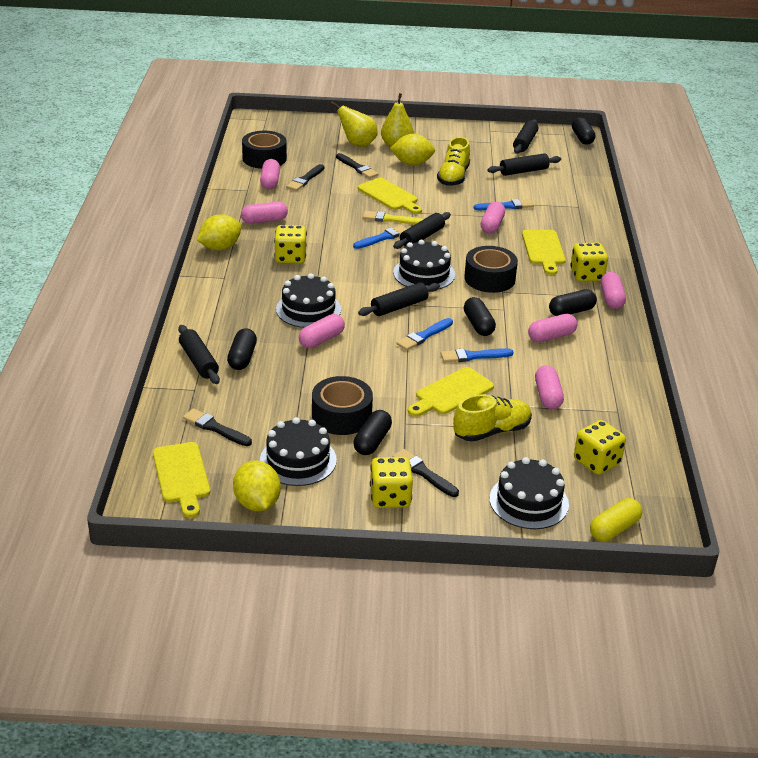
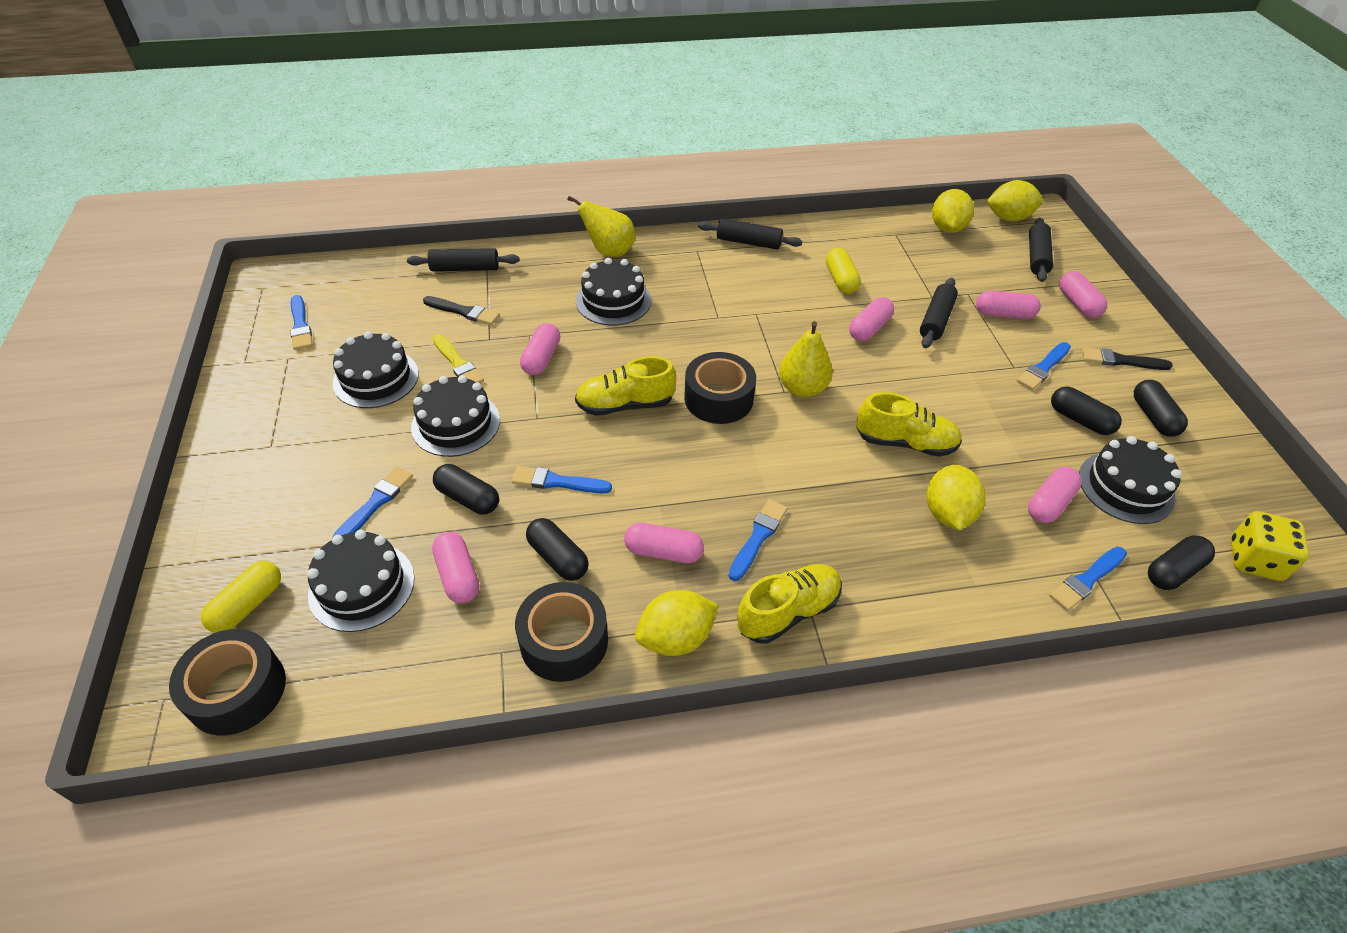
black brush: 4 -> 2
black cake: 4 -> 5
black rolling pin: 5 -> 4
blue brush: 4 -> 6
yellow capsule: 1 -> 2
yellow cutting board: 4 -> 0
yellow dice: 4 -> 1
yellow lemon: 3 -> 4
yellow shoe: 2 -> 3

